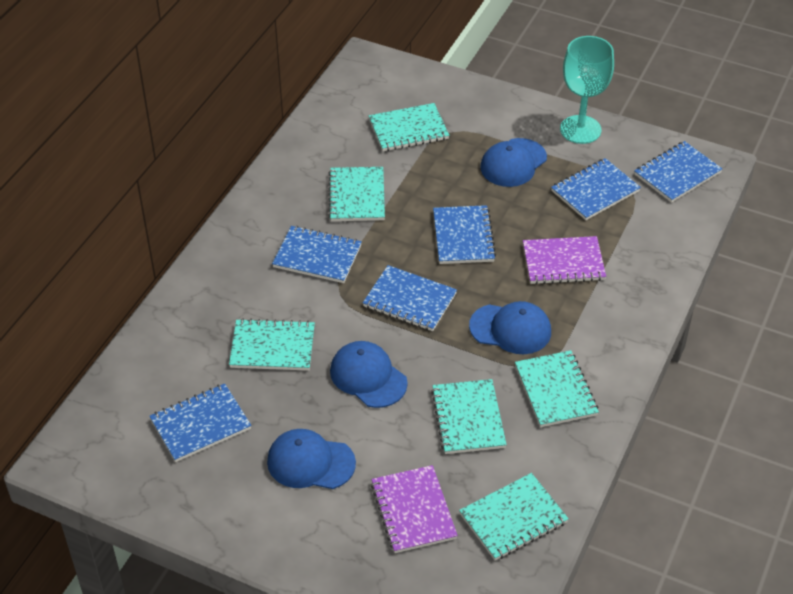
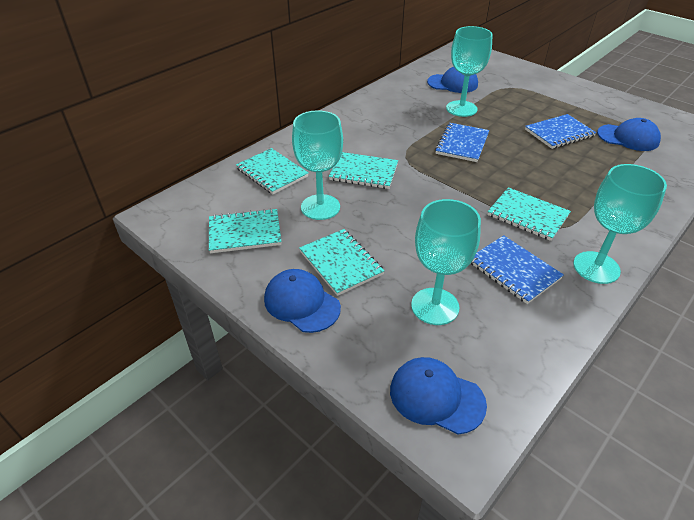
blue notebook: 6 -> 3
purple notebook: 2 -> 0
turquoise goblet: 1 -> 4
turquoise notebook: 6 -> 5

